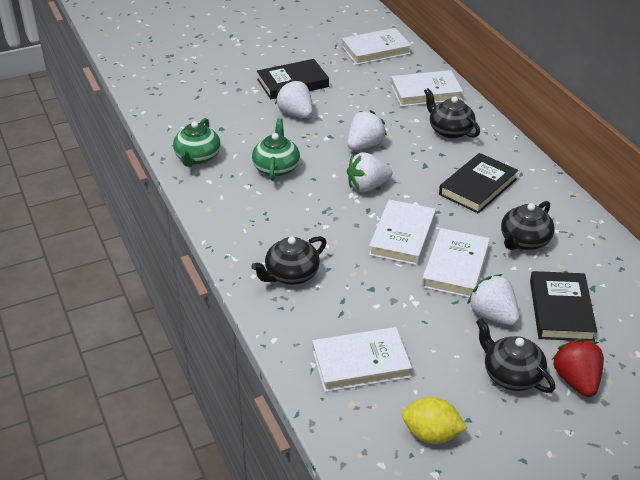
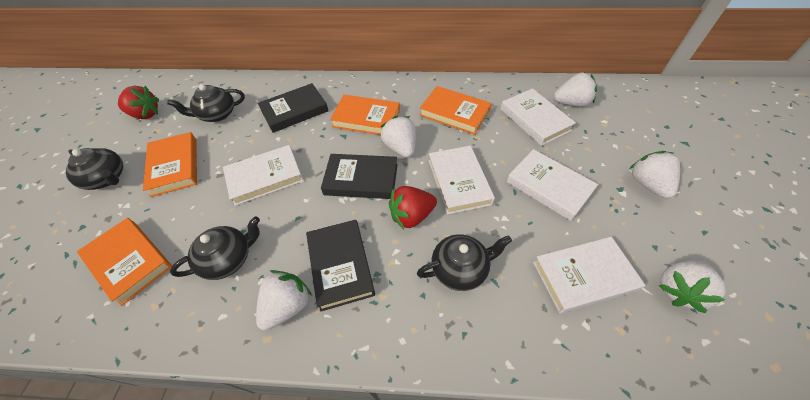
green teapot: 2 -> 0
orange book: 0 -> 4
red strawberry: 1 -> 2
white strawberry: 4 -> 5
yellow lemon: 1 -> 0

